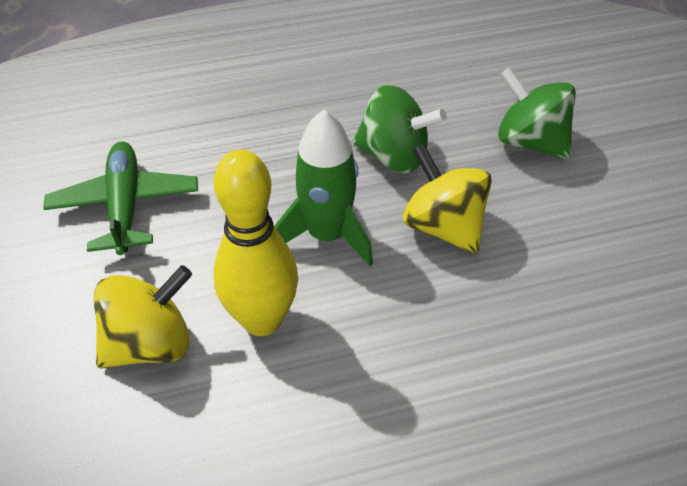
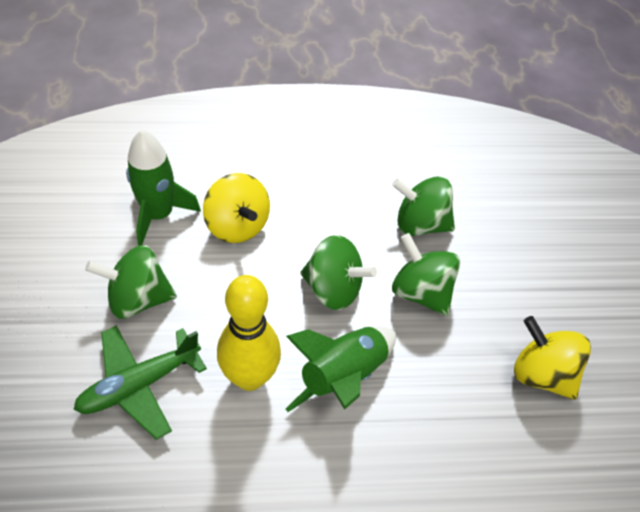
green rocket: 1 -> 2
green spinning top: 2 -> 4

